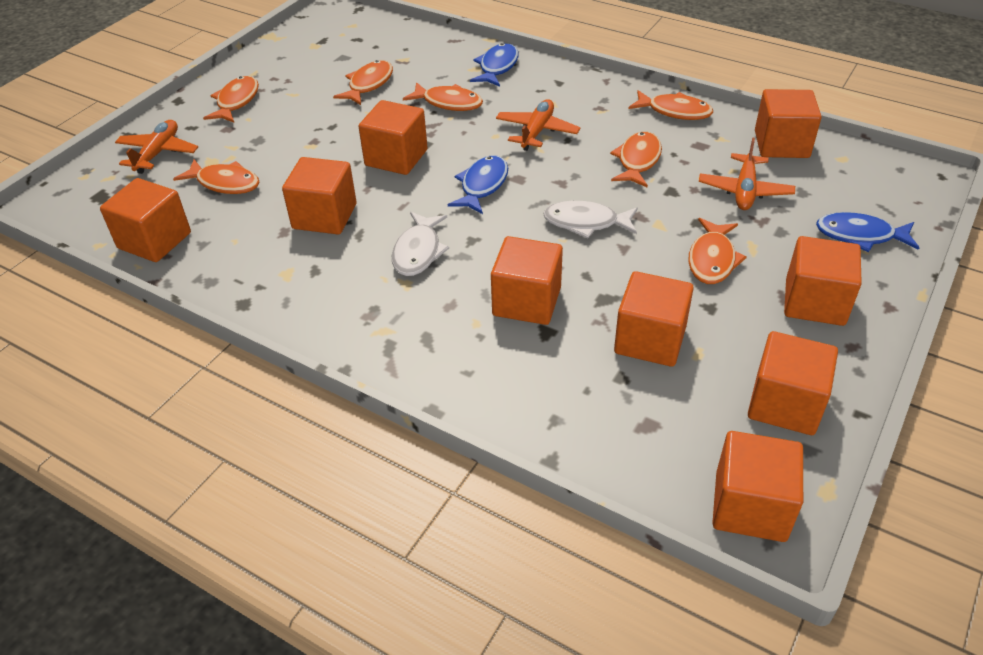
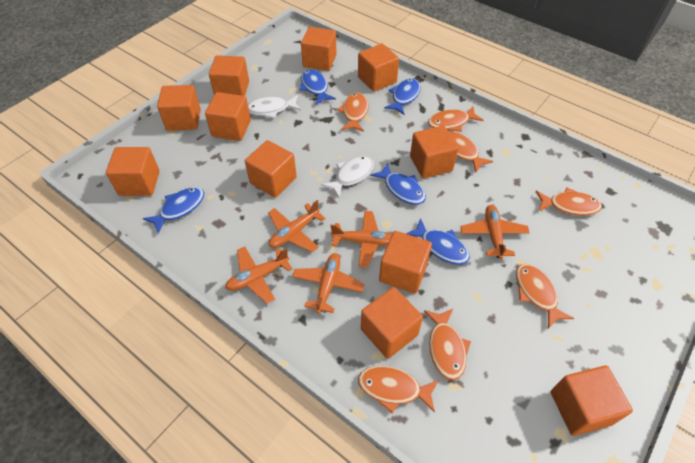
blue fish: 3 -> 5
orange cube: 9 -> 11
orange plane: 3 -> 5

